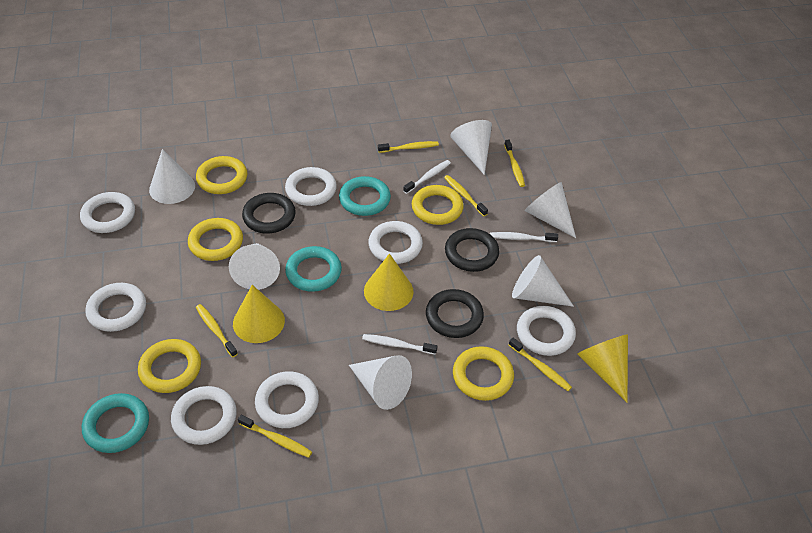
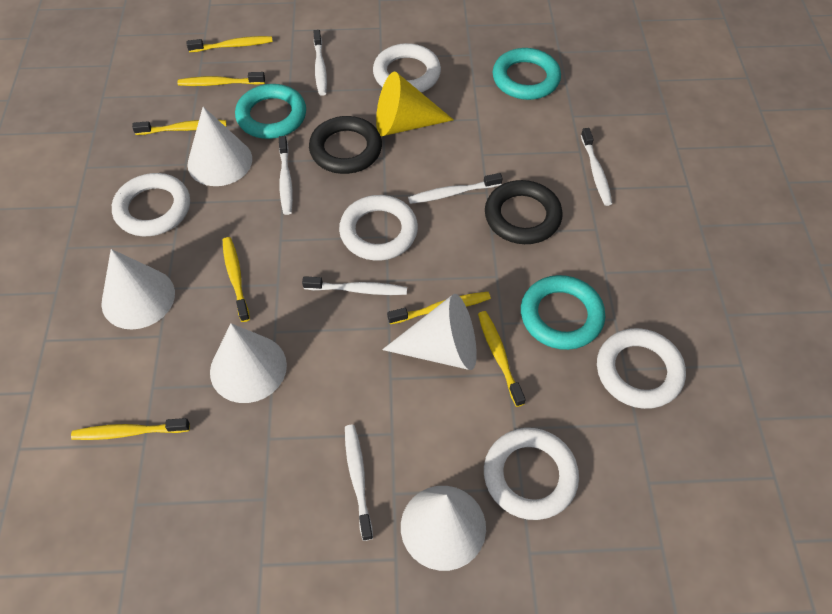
black ring: 3 -> 2
white cone: 6 -> 5
white ring: 7 -> 5
white toothbrush: 3 -> 6
yellow cone: 3 -> 1
yellow ring: 5 -> 0
yellow toothbrush: 6 -> 7

